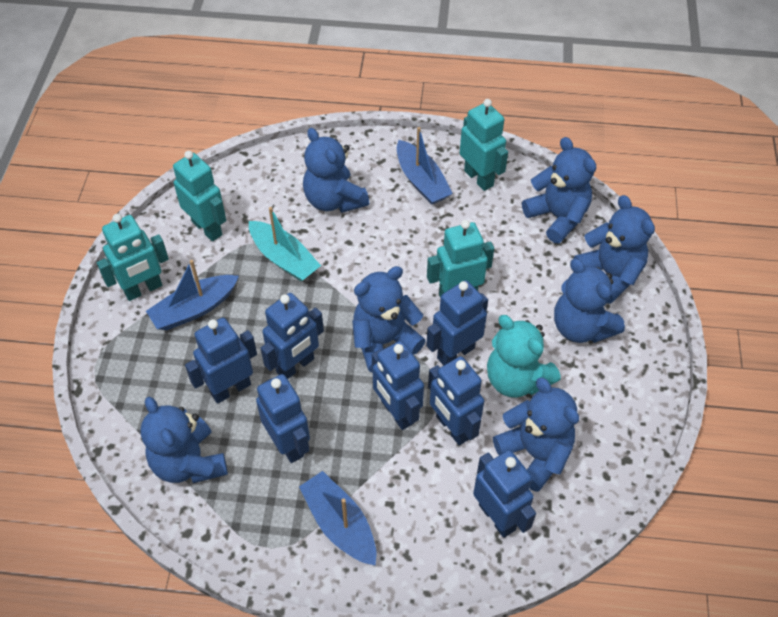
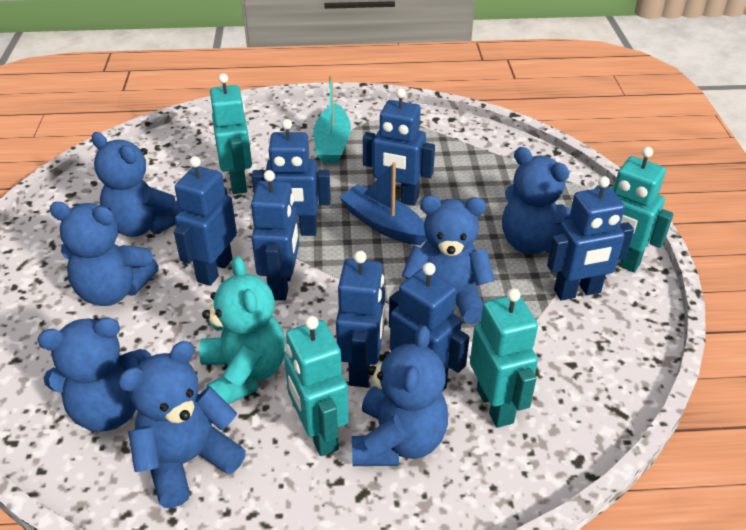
blue boat: 3 -> 1

